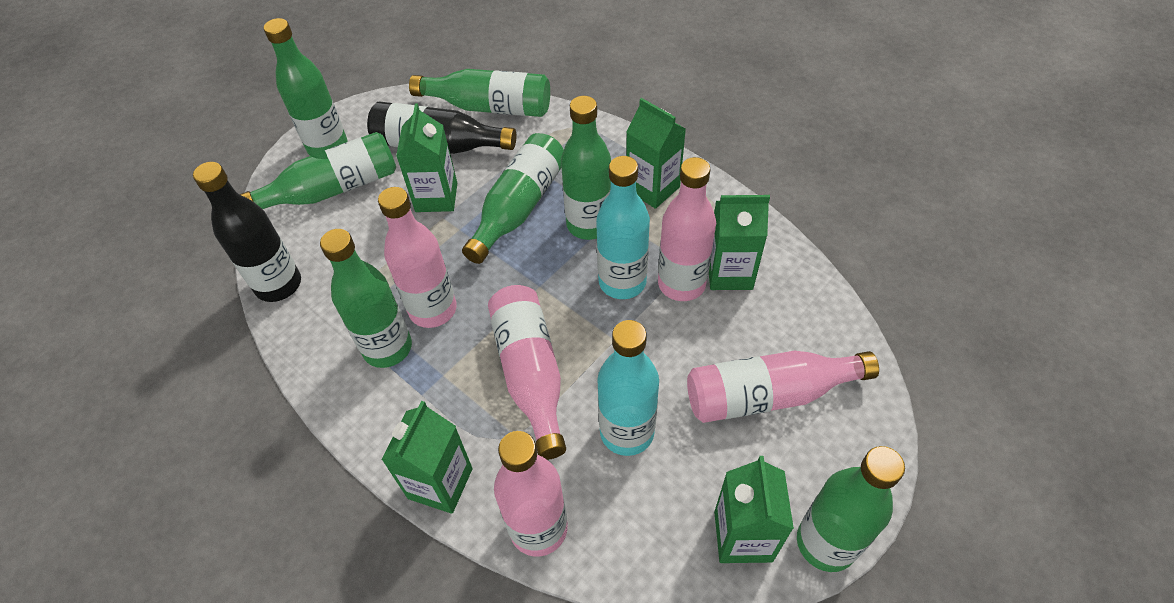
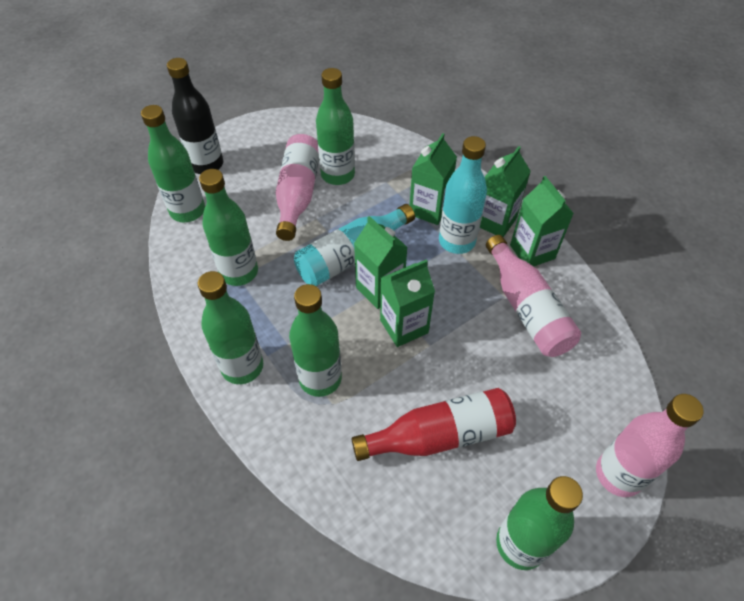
black bottle: 2 -> 1
green bottle: 7 -> 6
pink bottle: 5 -> 3
red bottle: 0 -> 1

